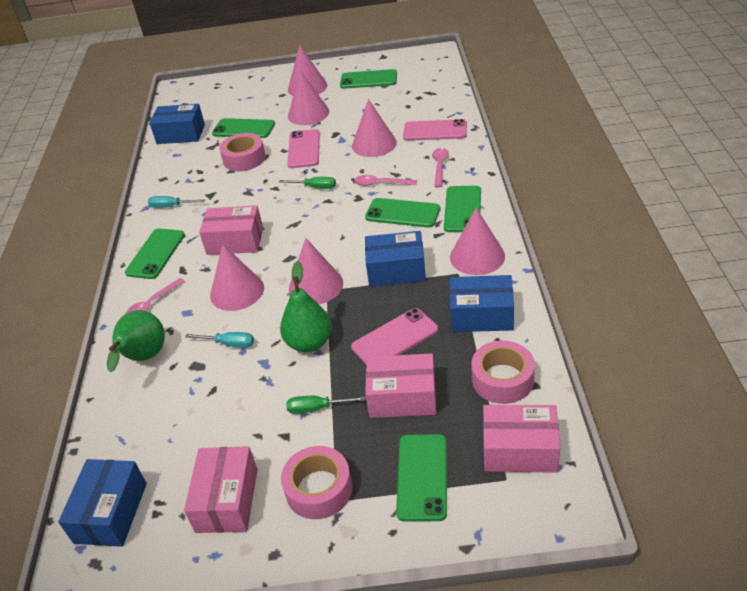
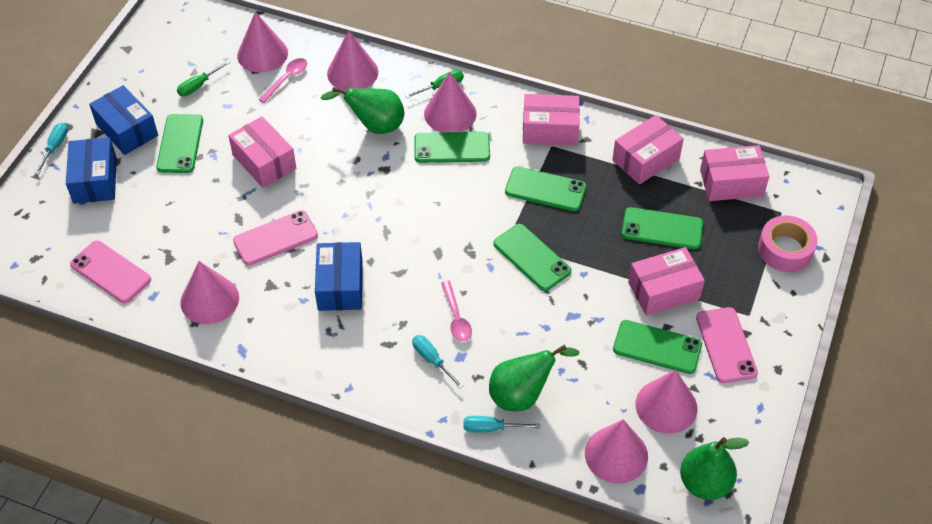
blue box: 4 -> 3
green pear: 2 -> 3
pink box: 4 -> 5
pink spoon: 3 -> 2
pink tape: 3 -> 1
turquoise screwdriver: 2 -> 3

